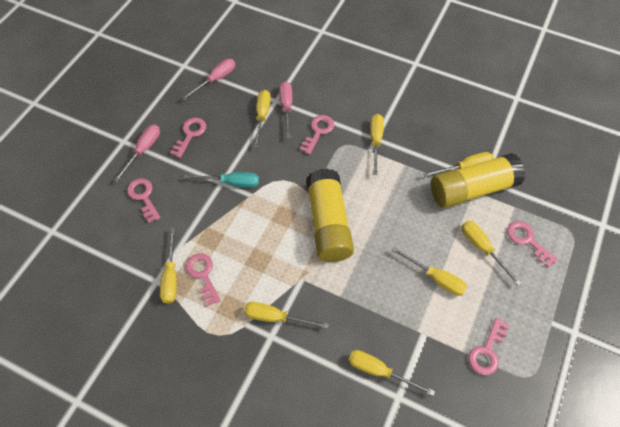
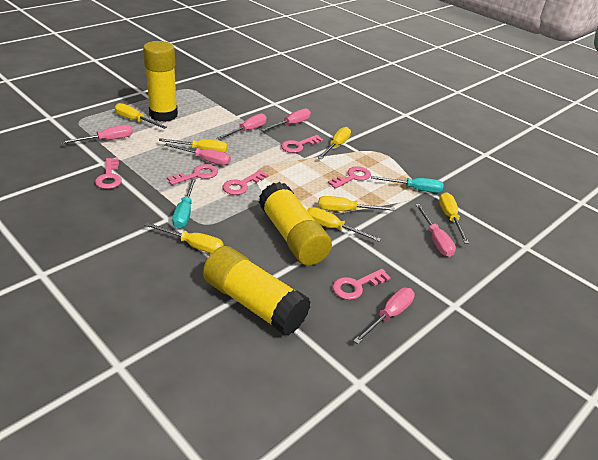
pink screwdriver: 3 -> 6
turquoise screwdriver: 1 -> 2
yellow glue stick: 2 -> 3
yellow screwdriver: 8 -> 7

